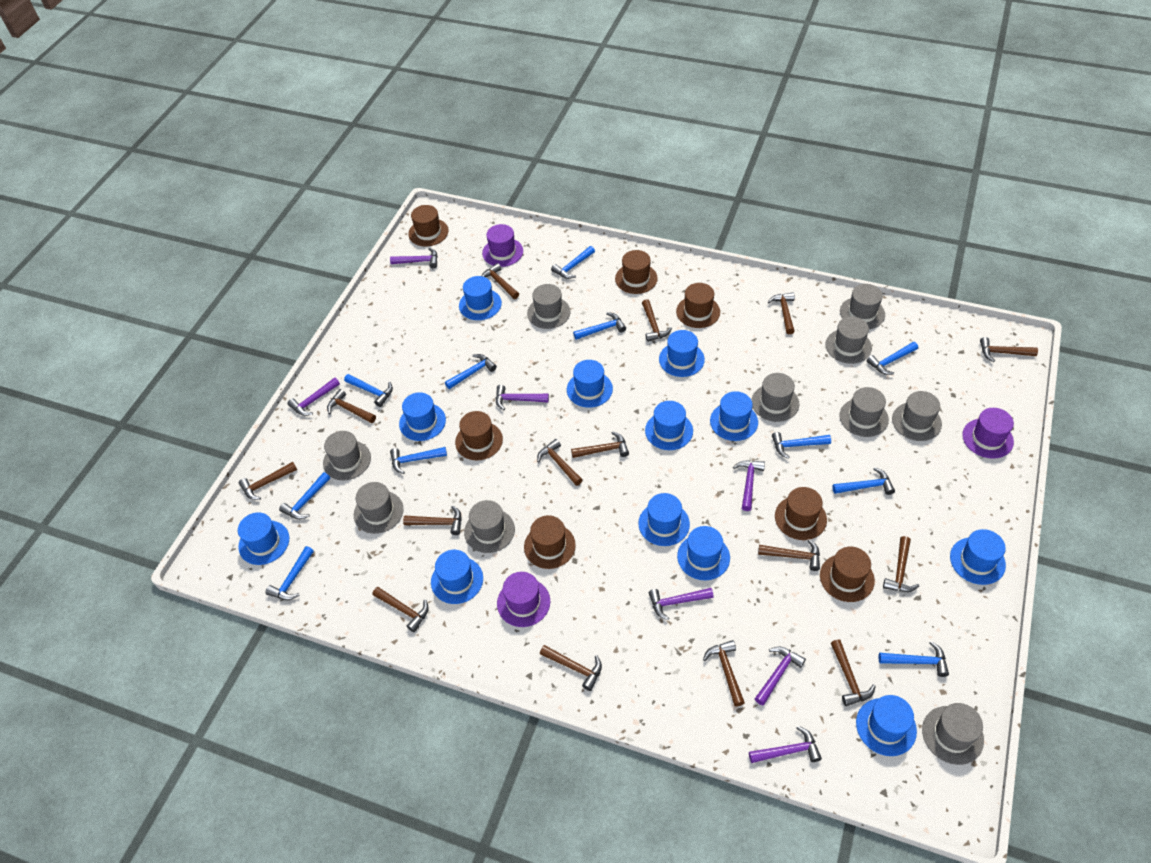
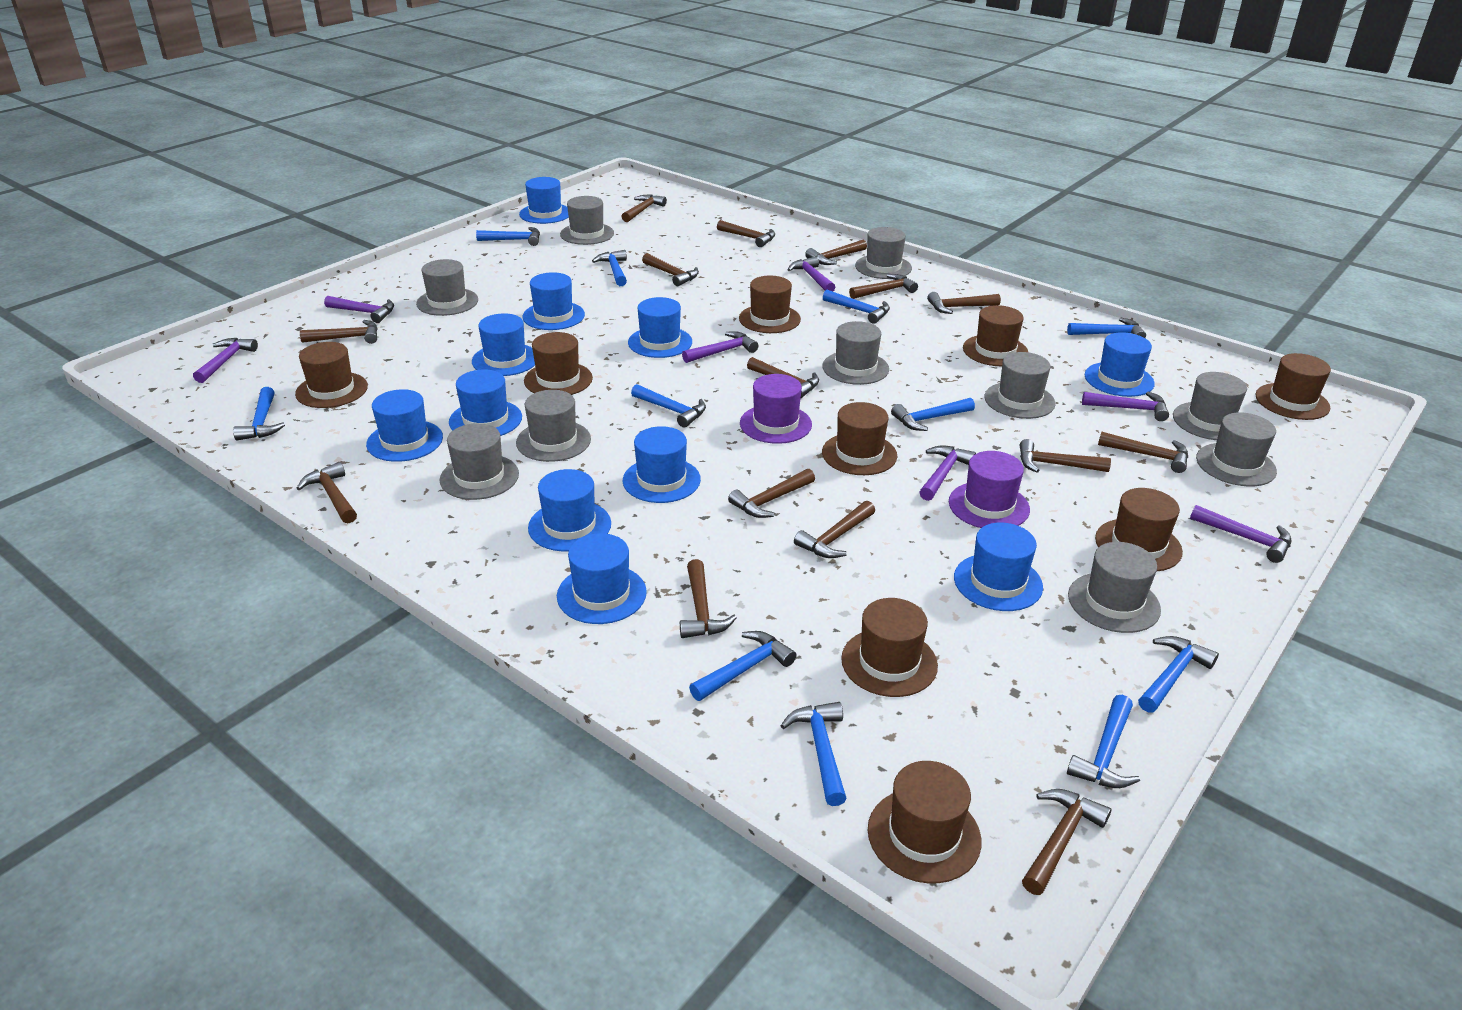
blue hat: 12 -> 11
brown hat: 7 -> 9
purple hat: 3 -> 2

